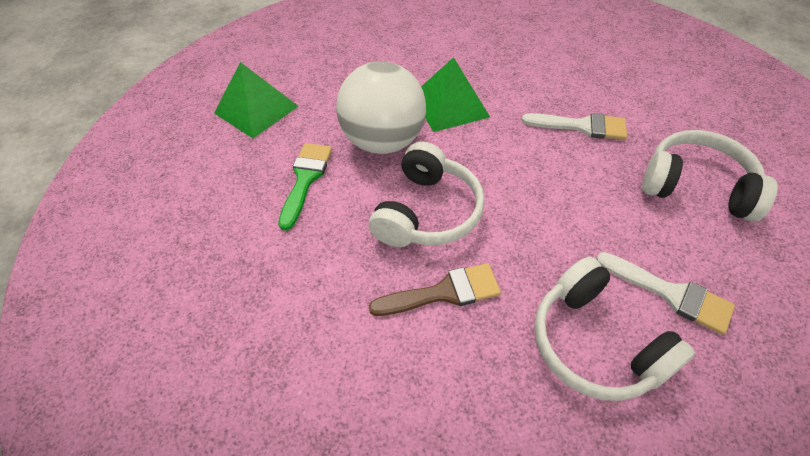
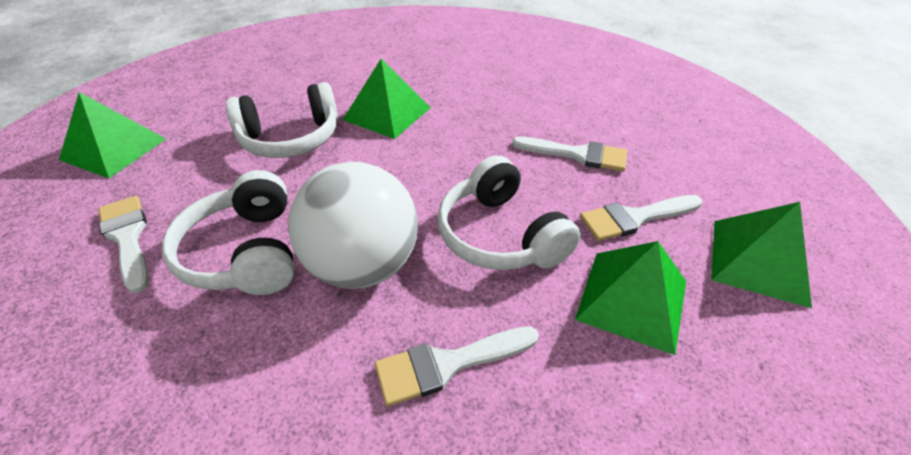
brown brush: 1 -> 0
green brush: 1 -> 0
green pyramid: 2 -> 4
white brush: 2 -> 4

